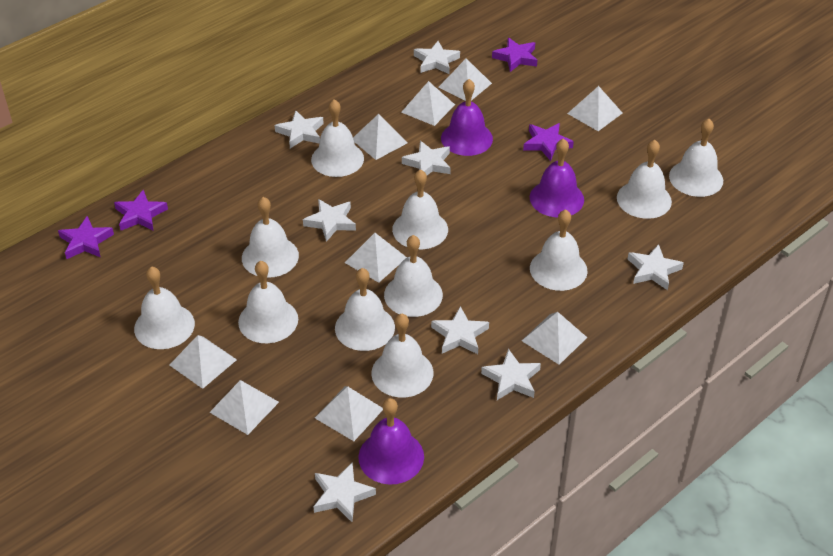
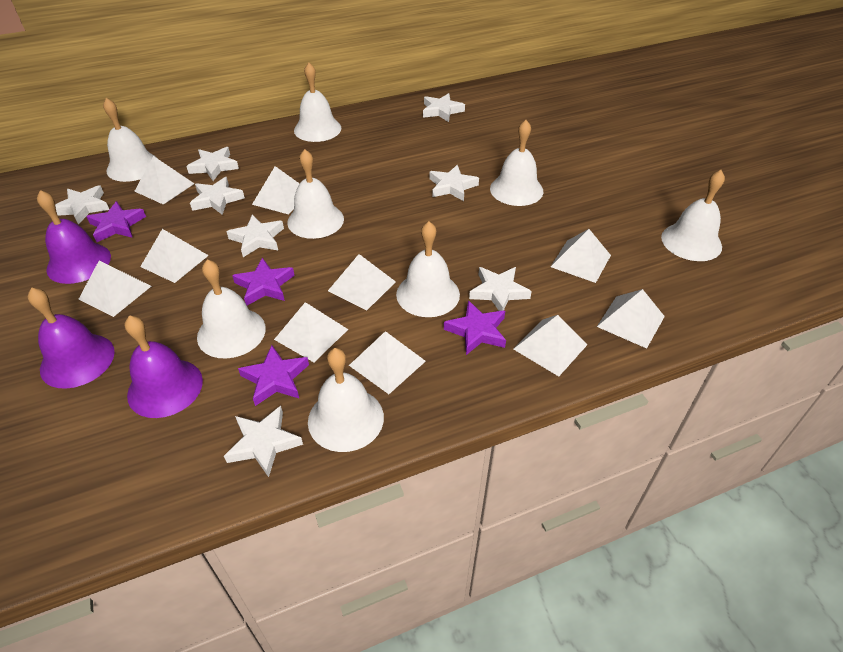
white bell: 11 -> 8
white pyramid: 9 -> 10

